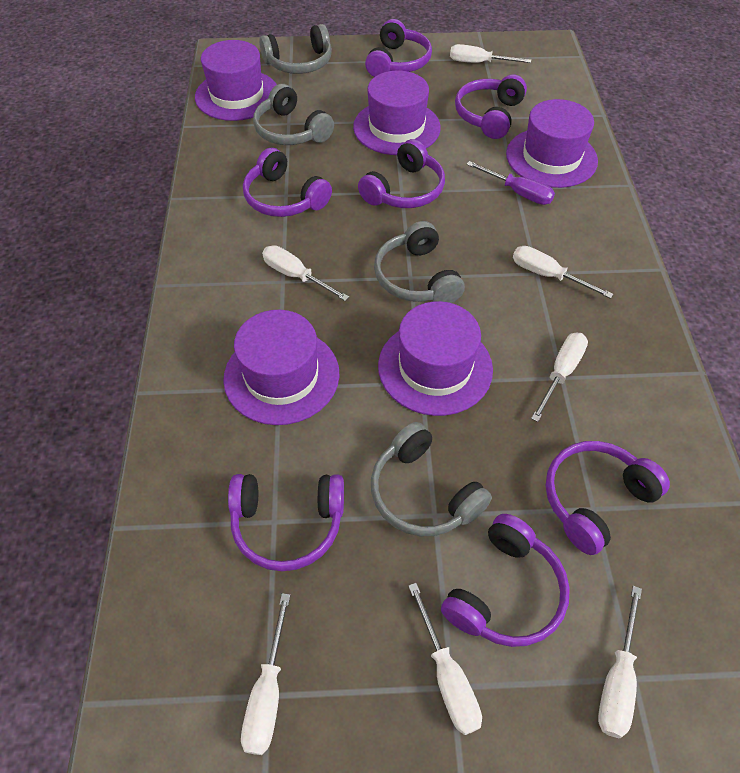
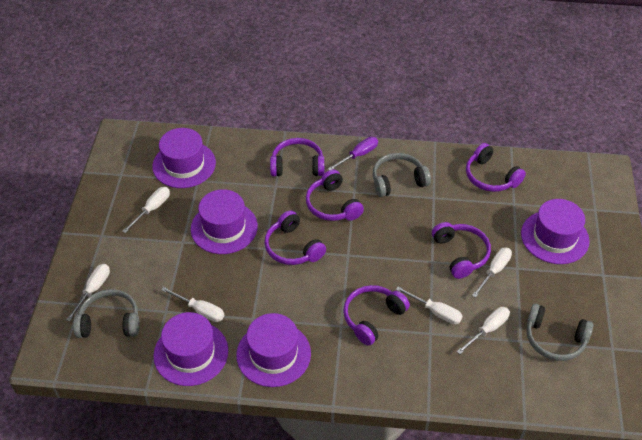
grey headphones: 4 -> 3
purple headphones: 7 -> 6
white screwdriver: 7 -> 6

